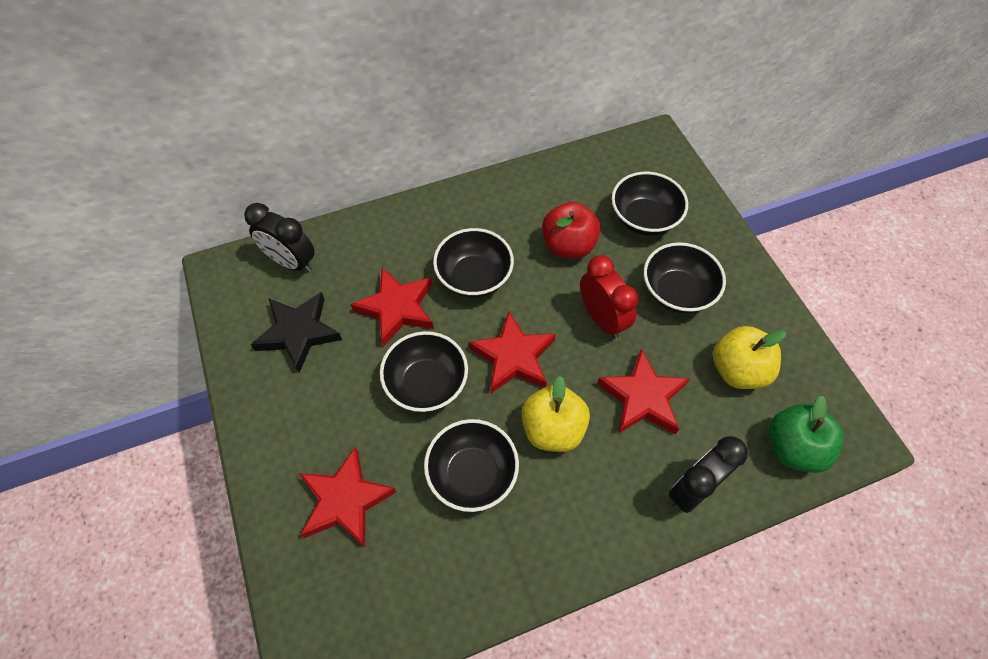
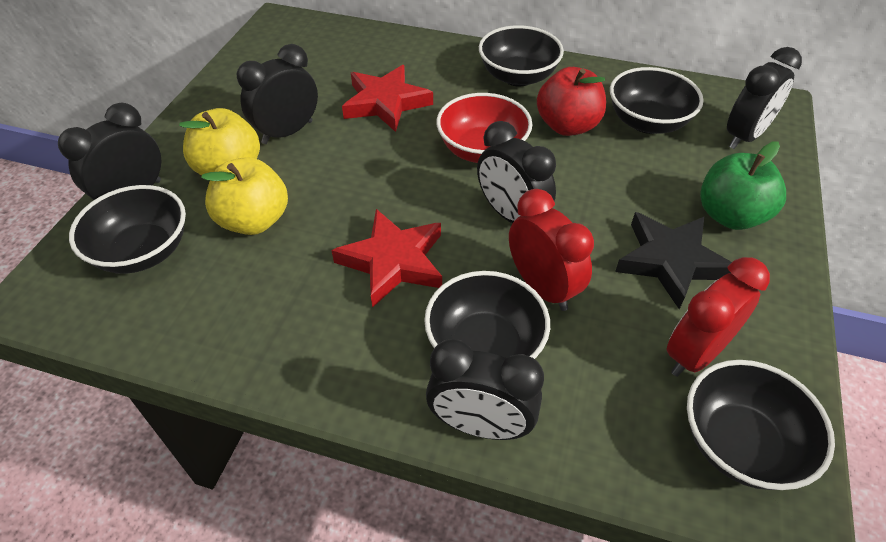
black clock: 2 -> 5
red bowl: 0 -> 1
red clock: 1 -> 2
red star: 4 -> 2

